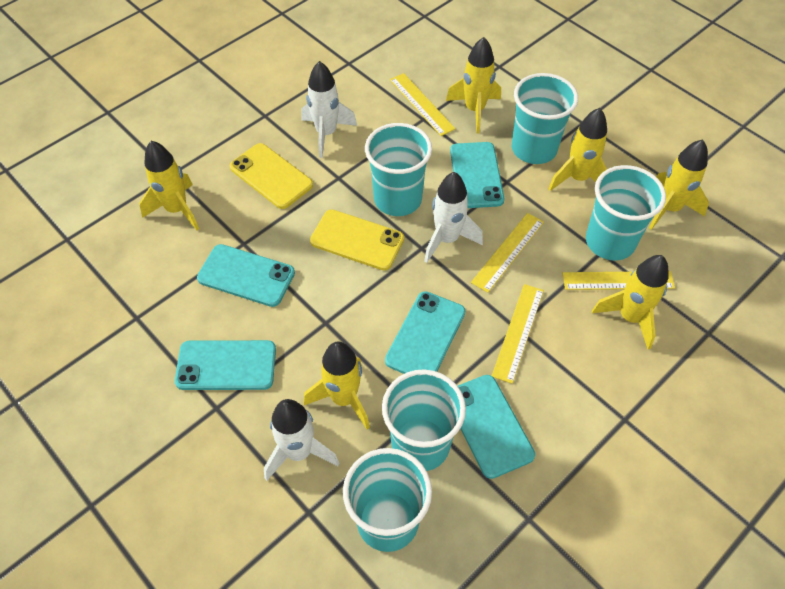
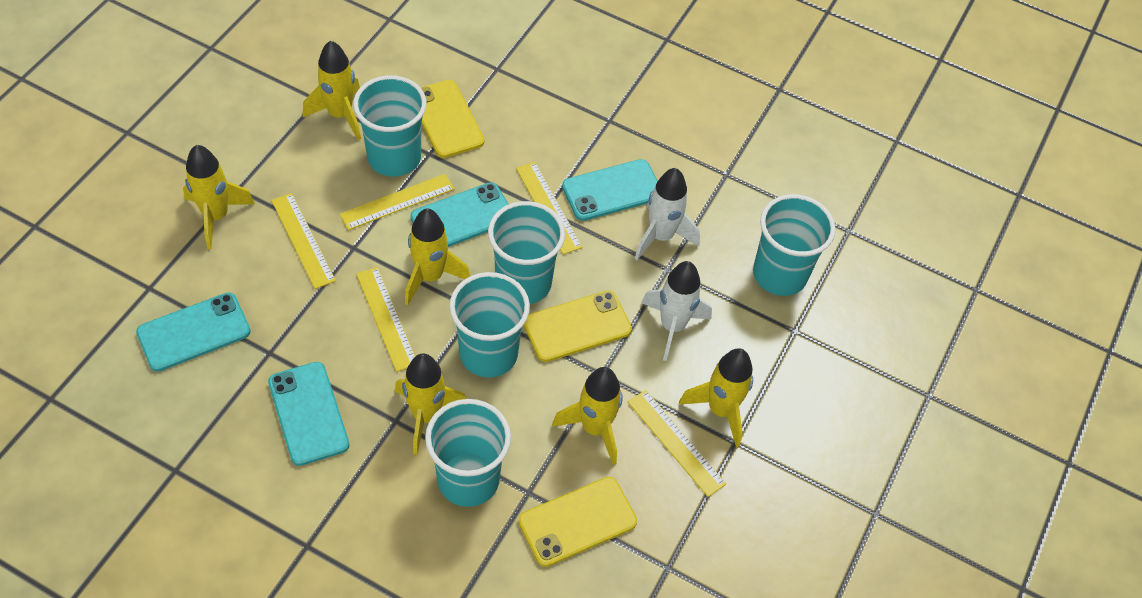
turquoise phone: 5 -> 4
white rocket: 3 -> 2
yellow phone: 2 -> 3
yellow ruler: 4 -> 5

